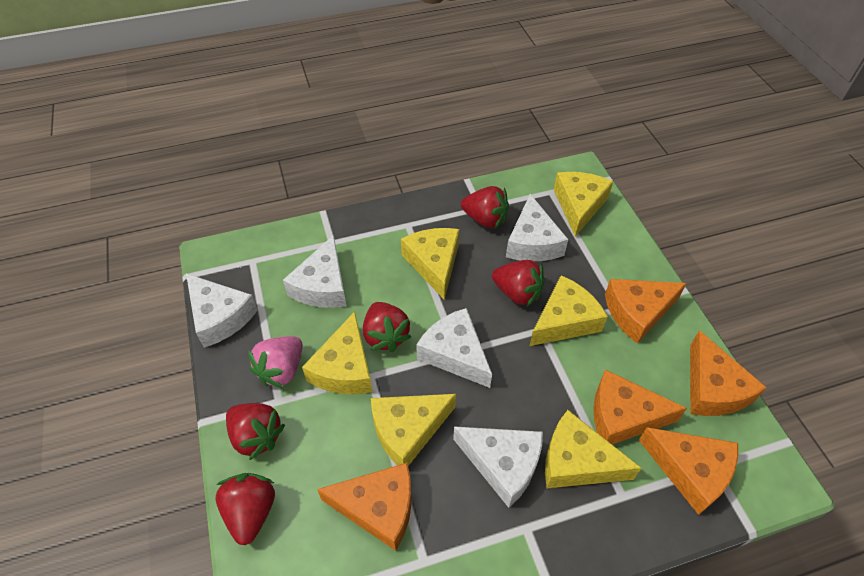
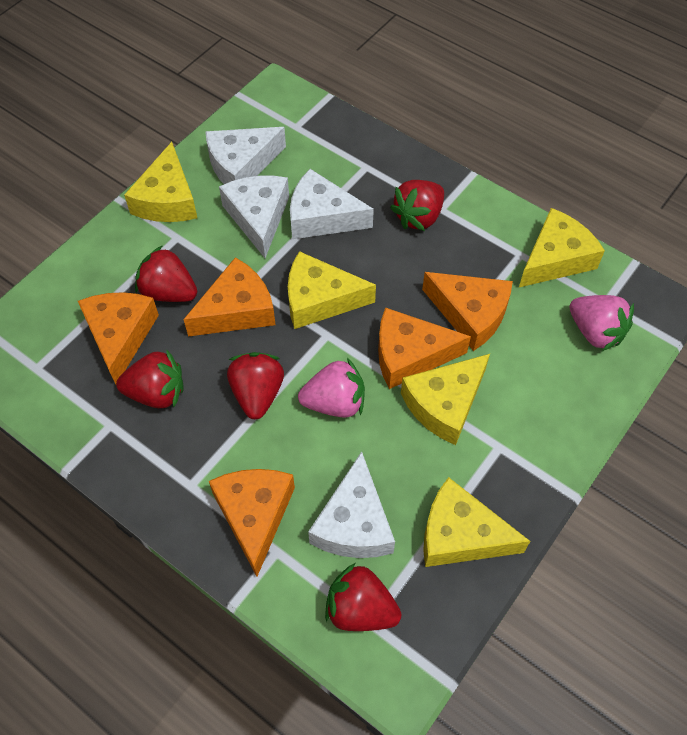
pink strawberry: 1 -> 2
white cheese: 5 -> 4
yellow cheese: 6 -> 5

